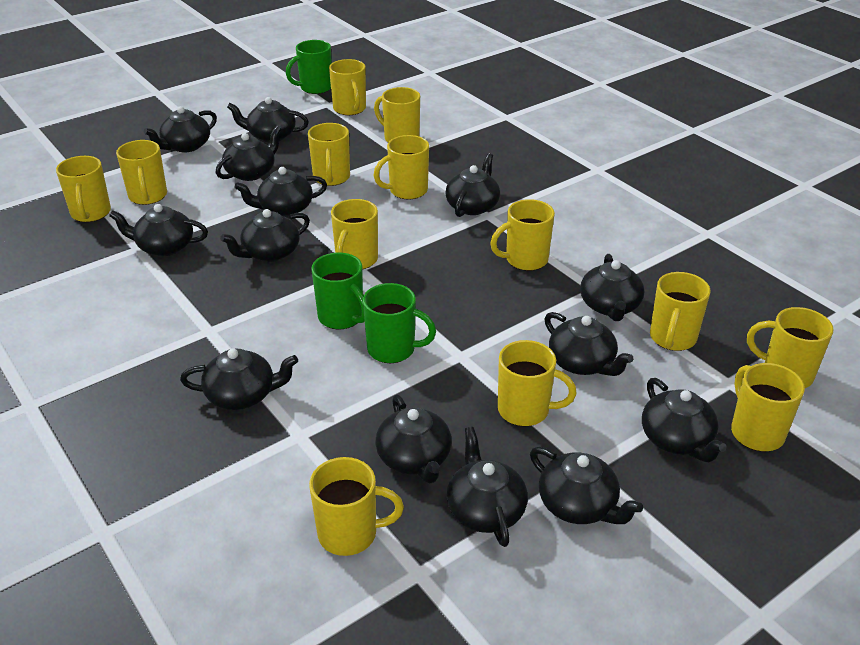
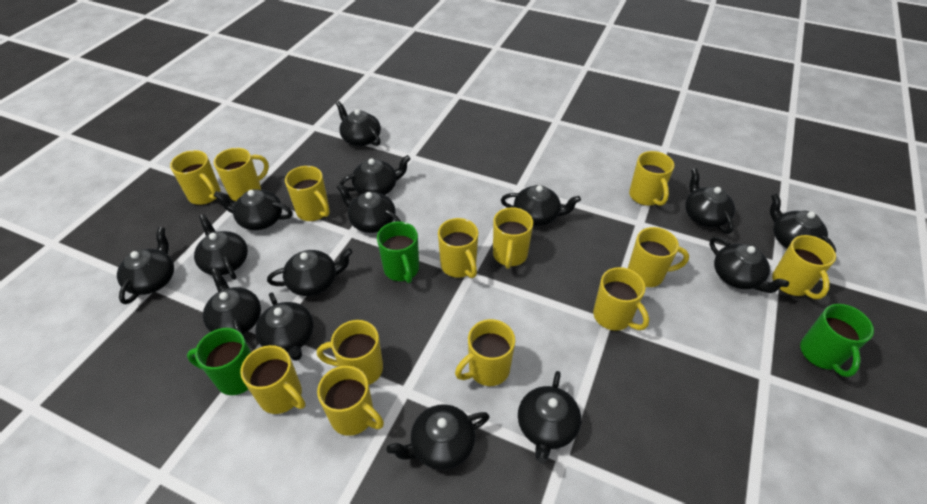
black teapot: 14 -> 15

